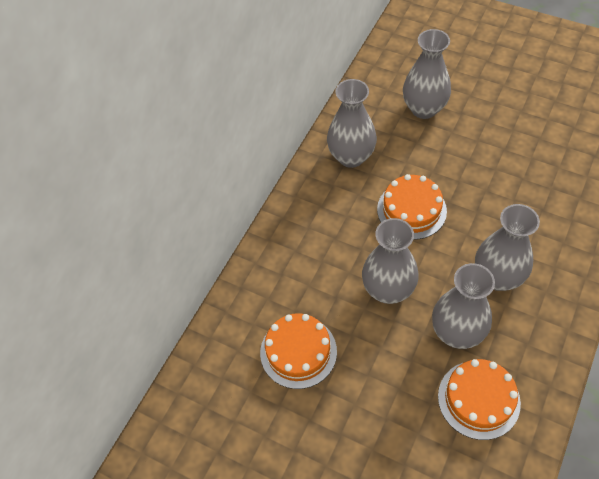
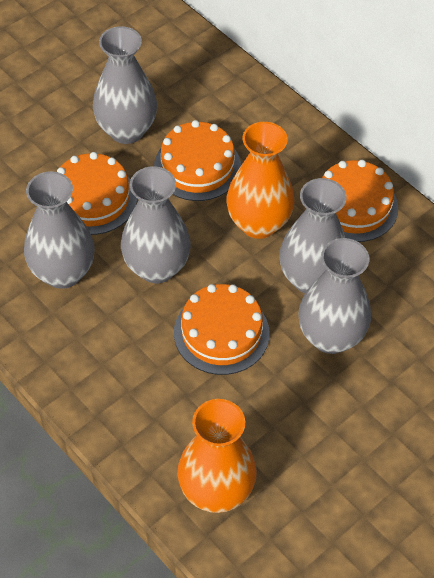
orange cake: 3 -> 4
orange vase: 0 -> 2

